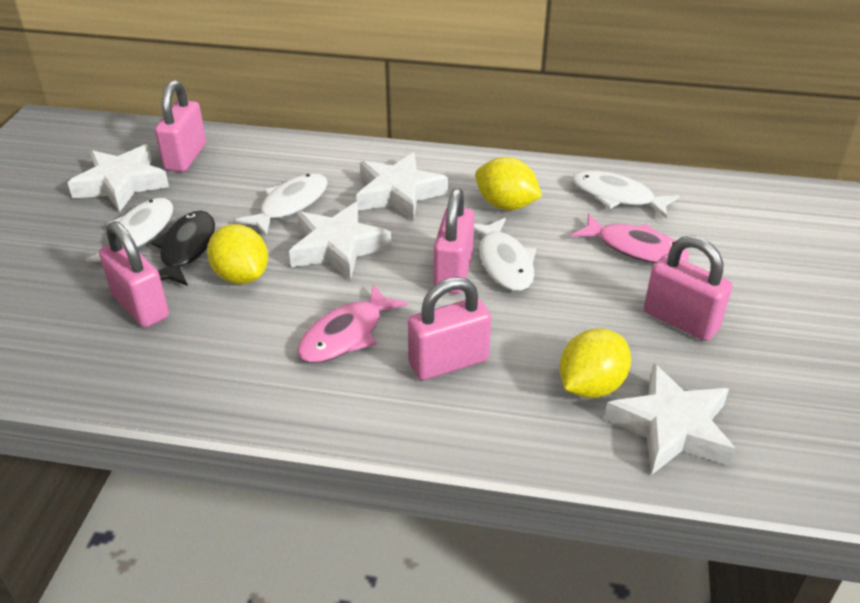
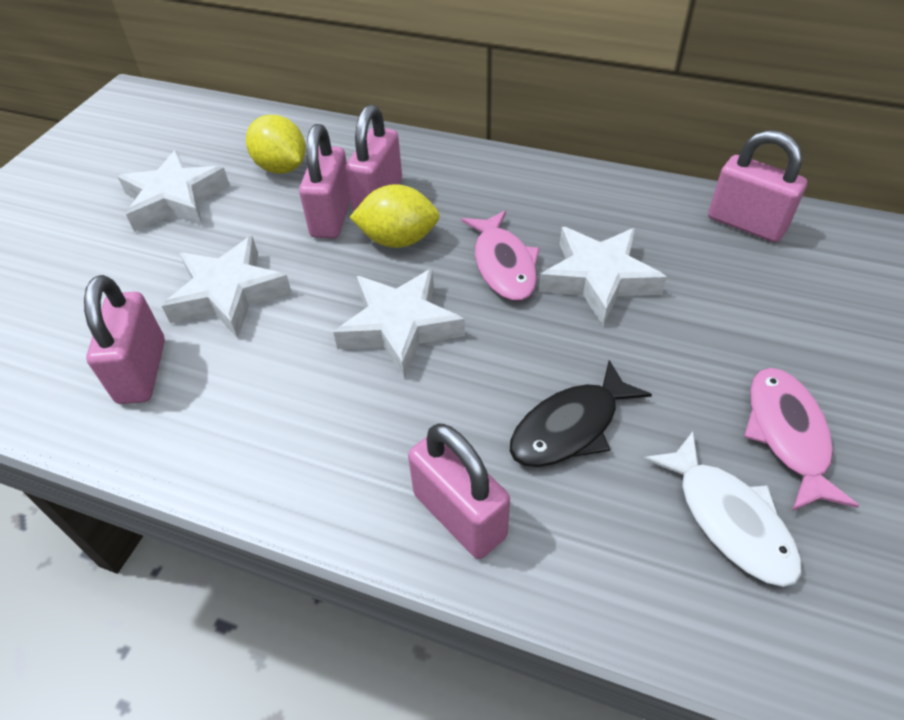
white fish: 4 -> 1
yellow lemon: 3 -> 2

